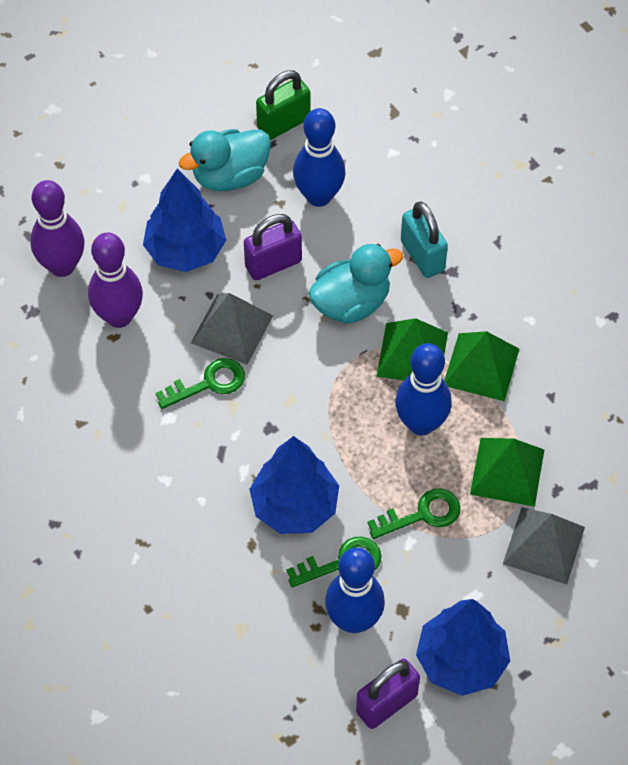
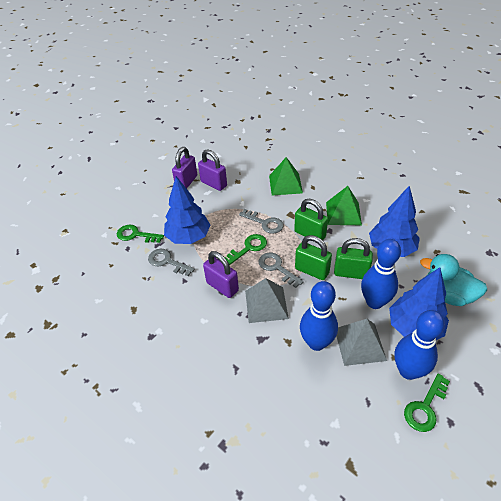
green padlock: 1 -> 3
green pyramid: 3 -> 2
grey key: 0 -> 3
purple bowling pin: 2 -> 0
purple padlock: 2 -> 3
turquoise duck: 2 -> 1
turquoise padlock: 1 -> 0

